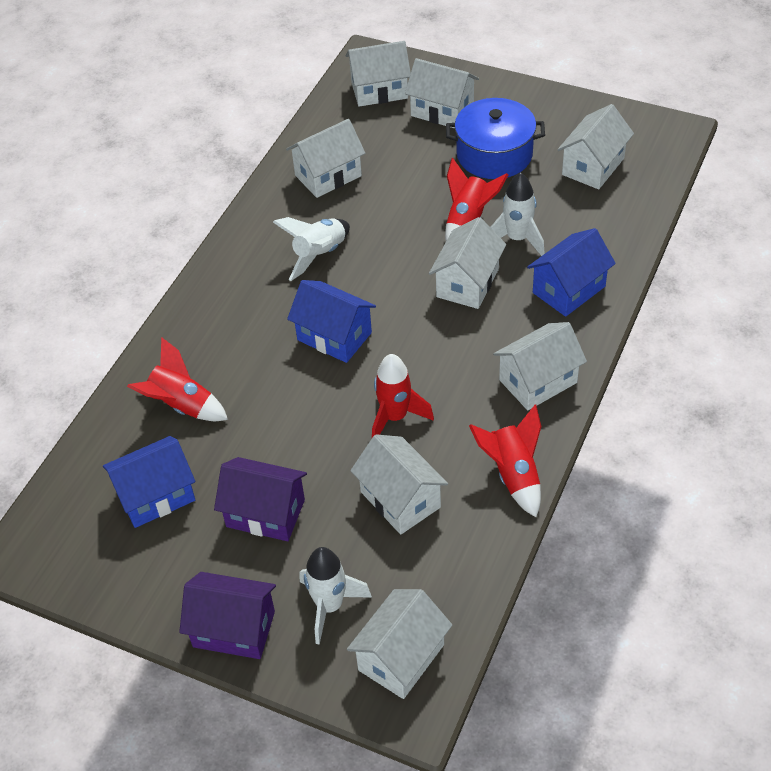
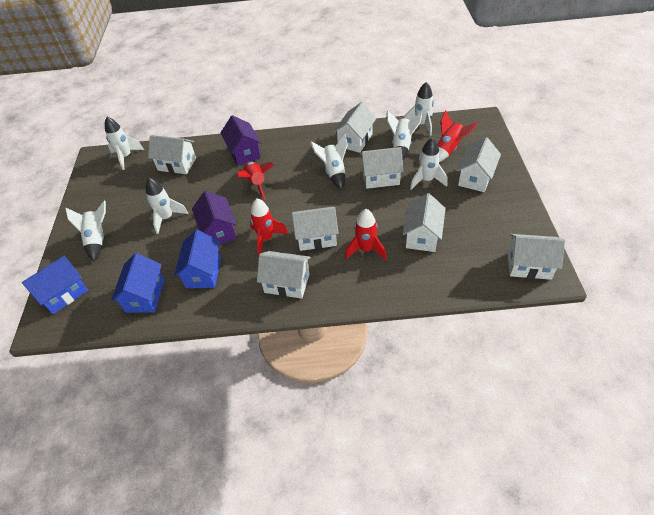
blue pot: 1 -> 0
white rocket: 3 -> 7

